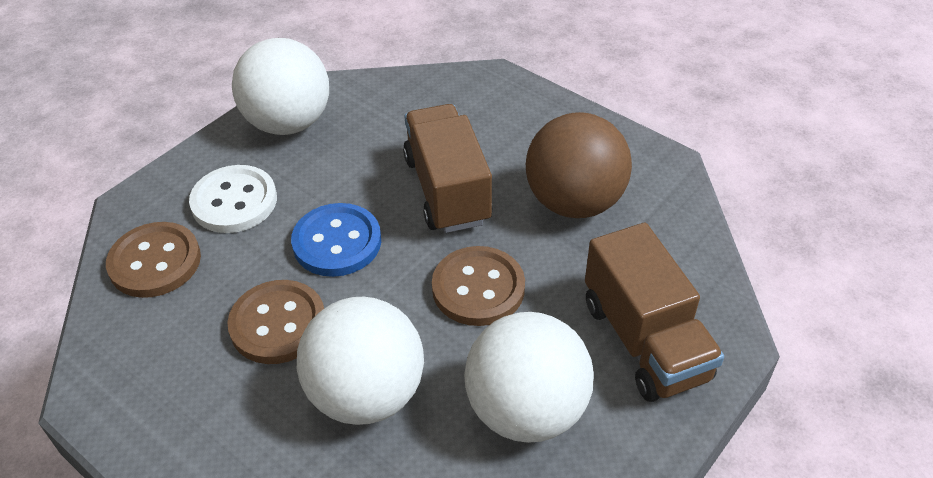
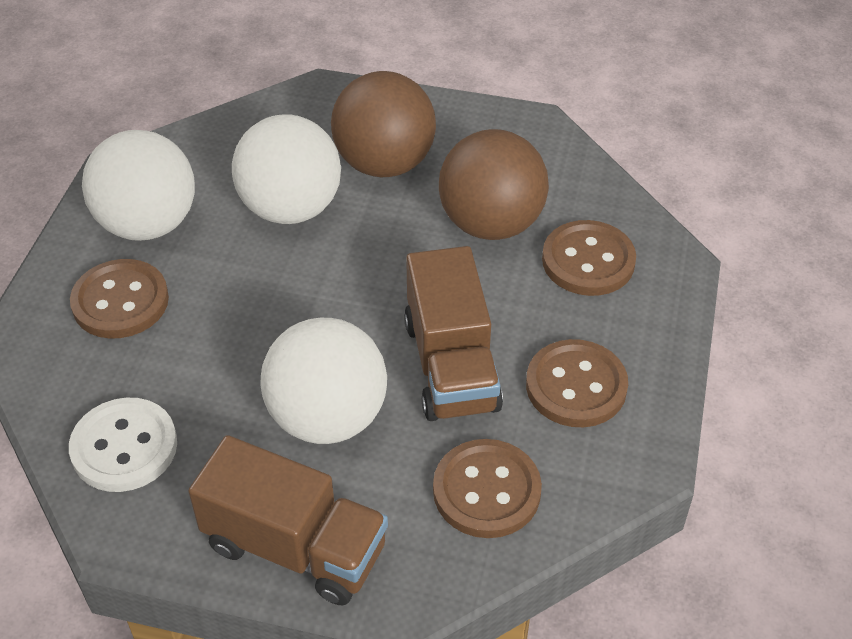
blue button: 1 -> 0
brown ball: 1 -> 2
brown button: 3 -> 4

